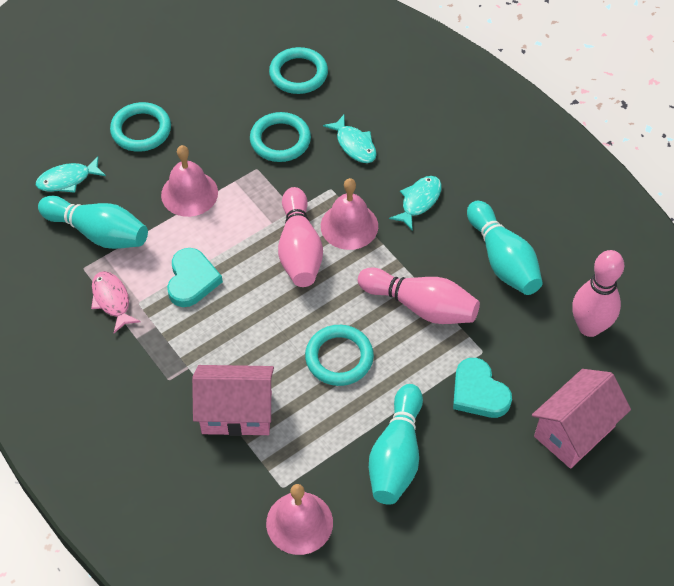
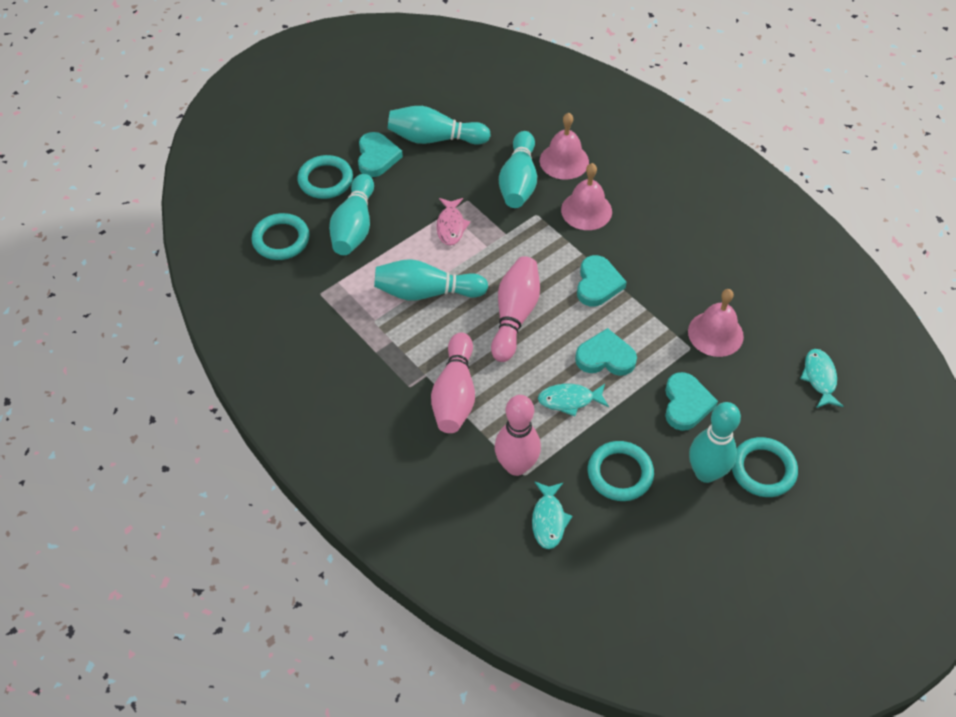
pink house: 2 -> 0
turquoise bowling pin: 3 -> 5
turquoise heart: 2 -> 4

